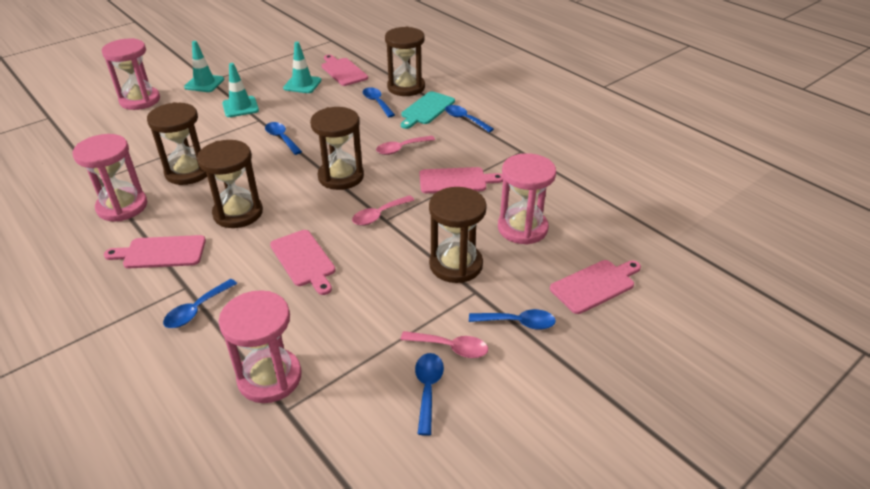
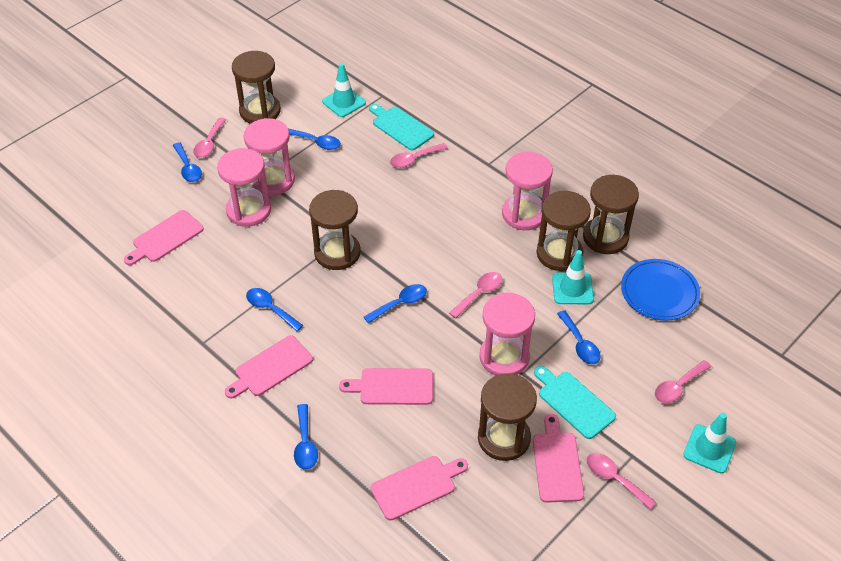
blue plate: 0 -> 1
pink spoon: 3 -> 5
turquoise cutting board: 1 -> 2

